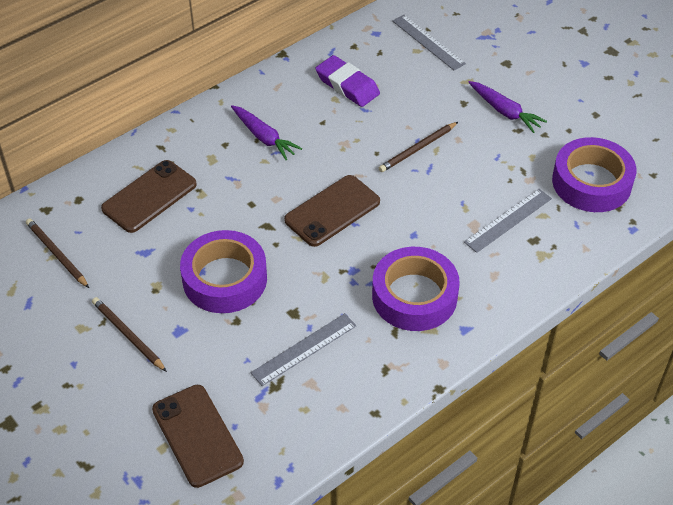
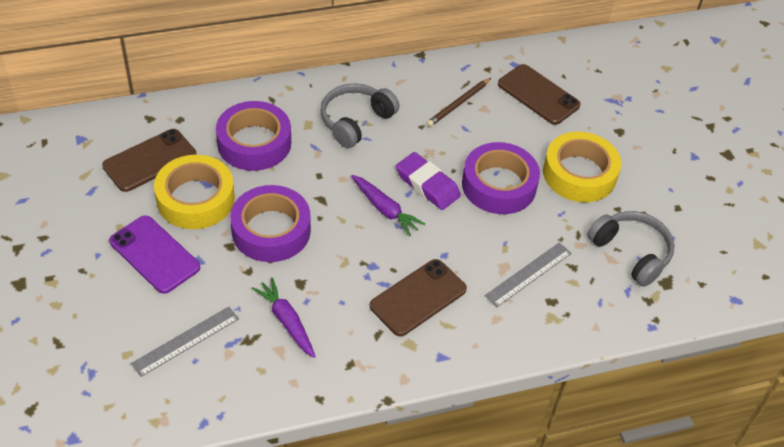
brown pencil: 3 -> 1
grey headphones: 0 -> 2
grey ruler: 3 -> 2
purple phone: 0 -> 1
yellow tape: 0 -> 2

